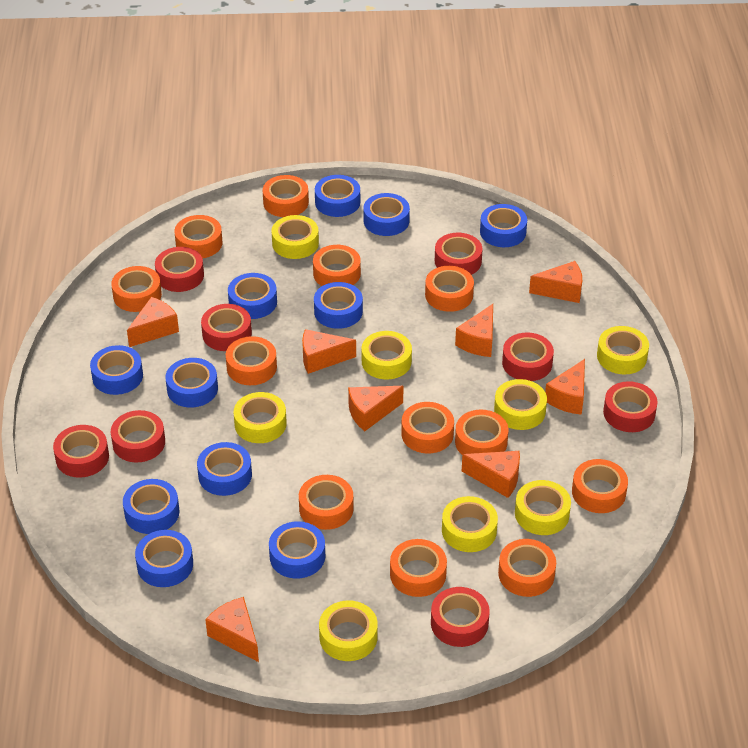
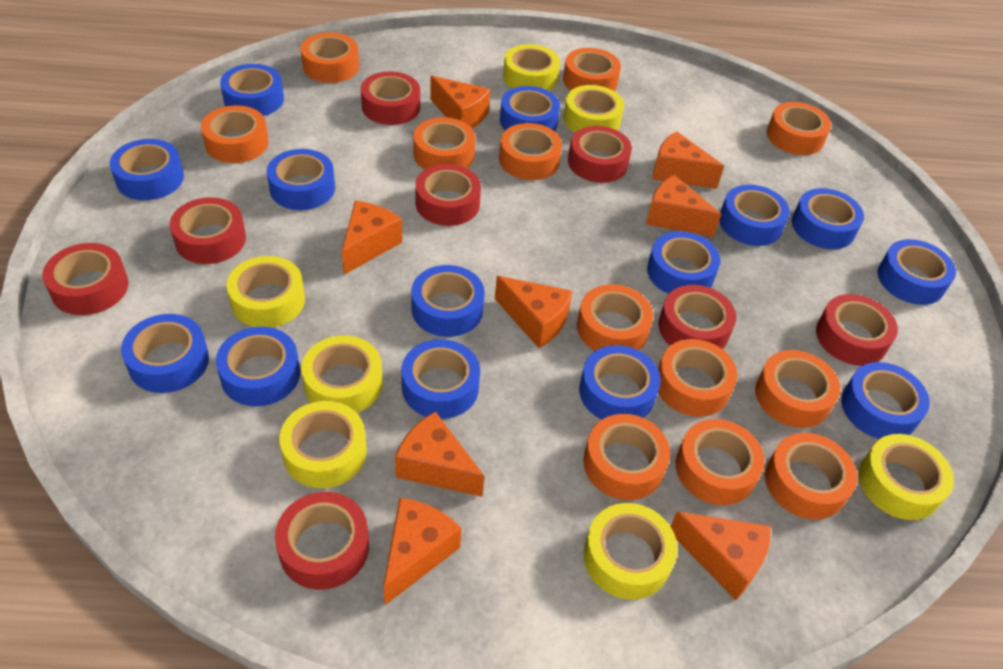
blue tape: 11 -> 14
yellow tape: 8 -> 7

